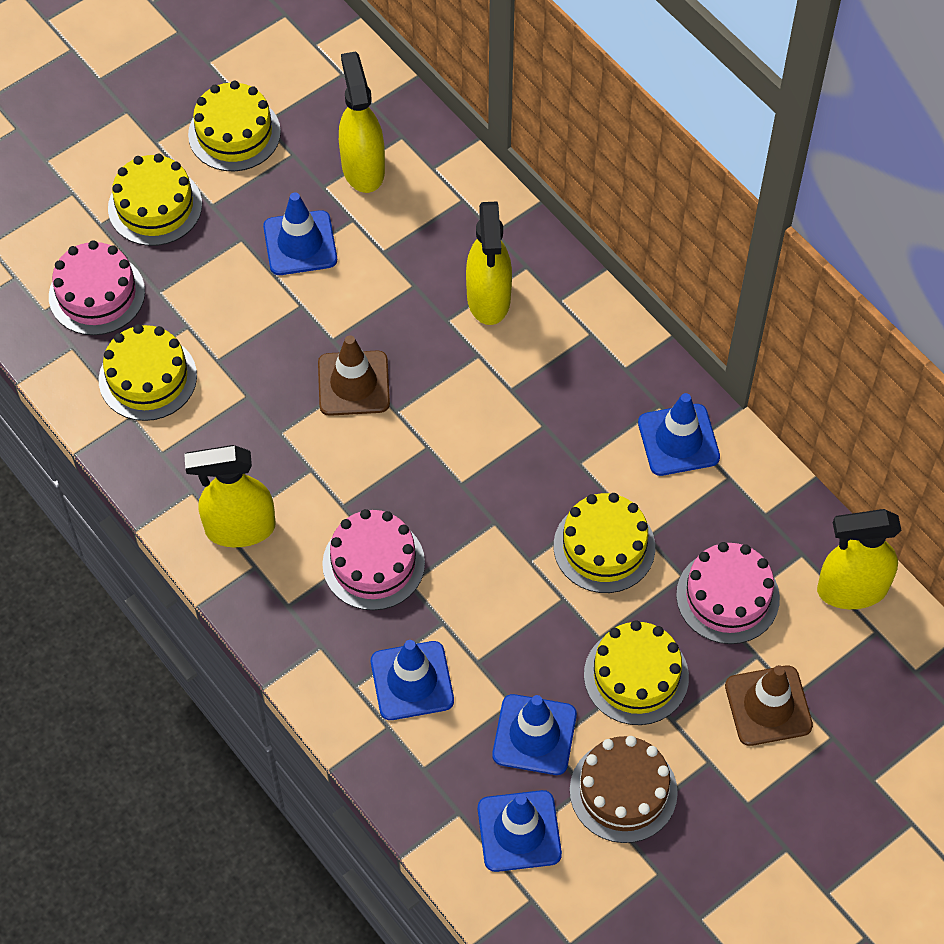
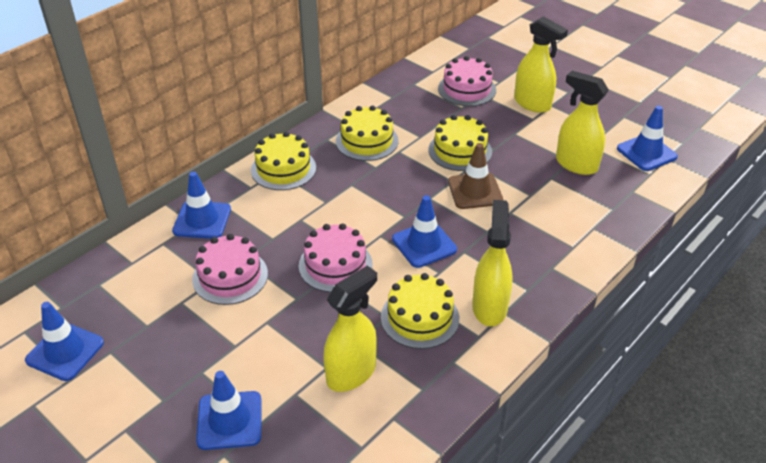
brown cake: 1 -> 0
brown traffic cone: 2 -> 1
yellow cake: 5 -> 4

